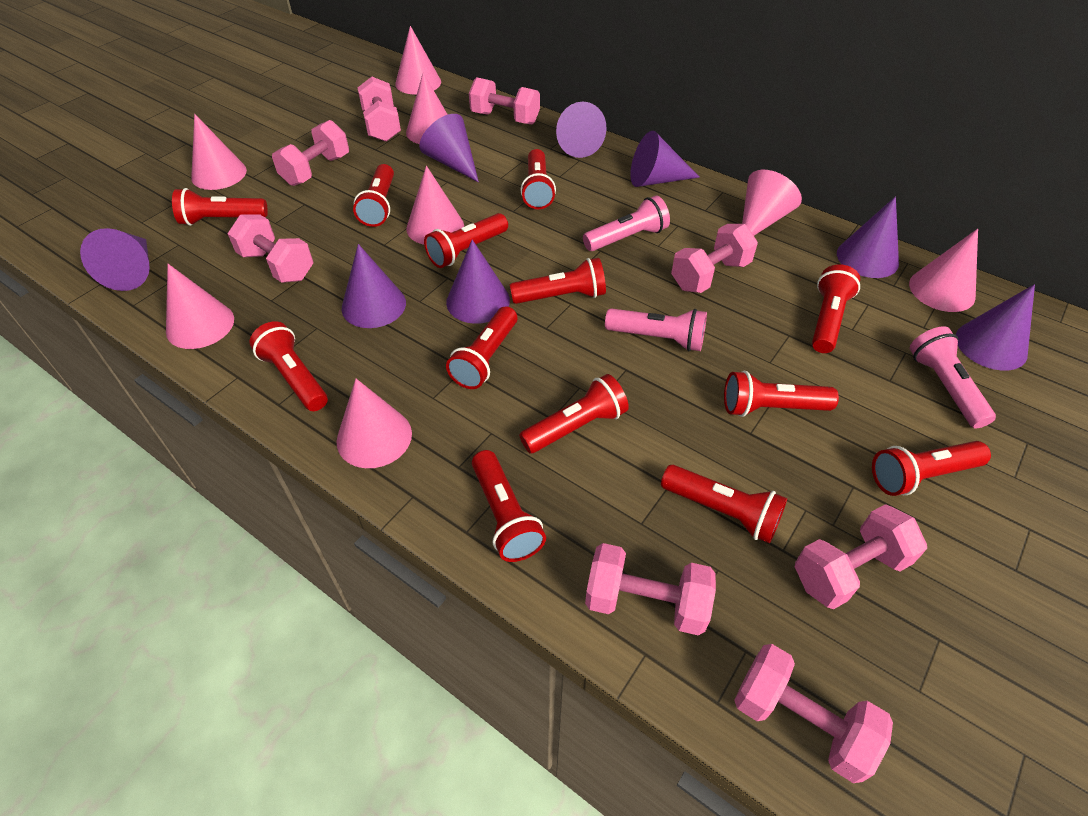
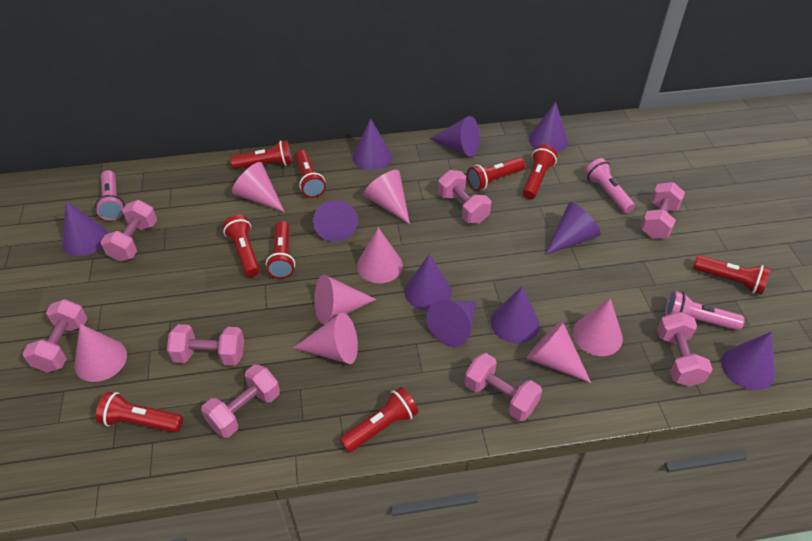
purple cone: 8 -> 10
red flashlight: 13 -> 9

